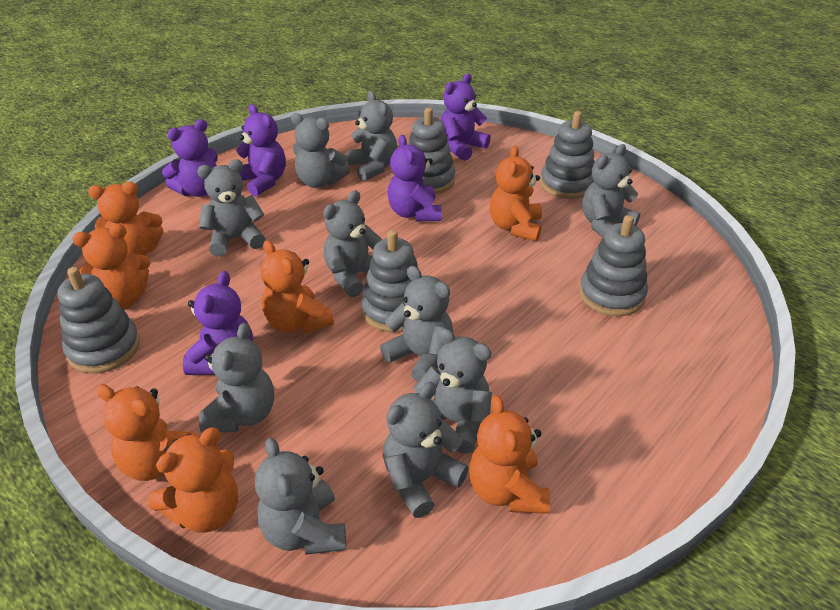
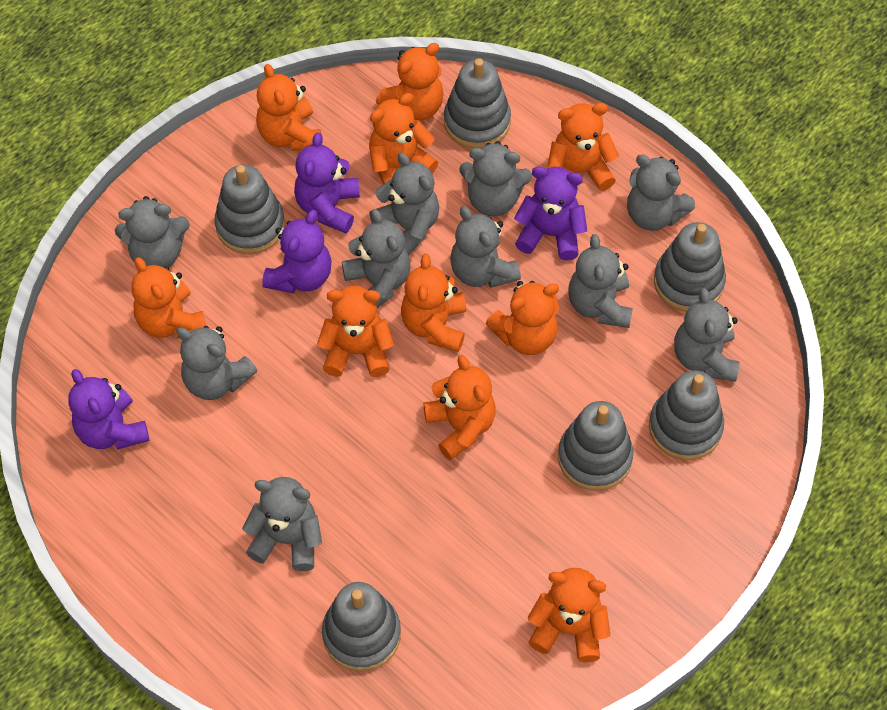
grey stacking toy: 5 -> 6
orange teddy bear: 7 -> 10
purple teddy bear: 5 -> 4

